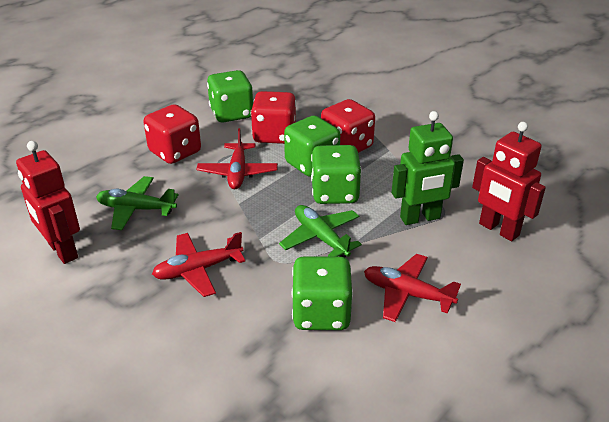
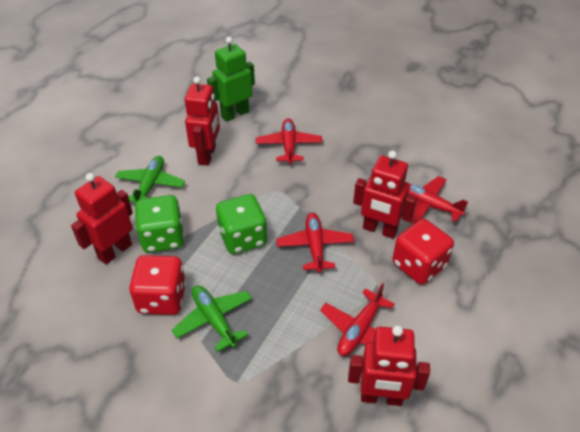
green dice: 4 -> 2
red dice: 3 -> 2
red plane: 3 -> 4
red robot: 2 -> 4

